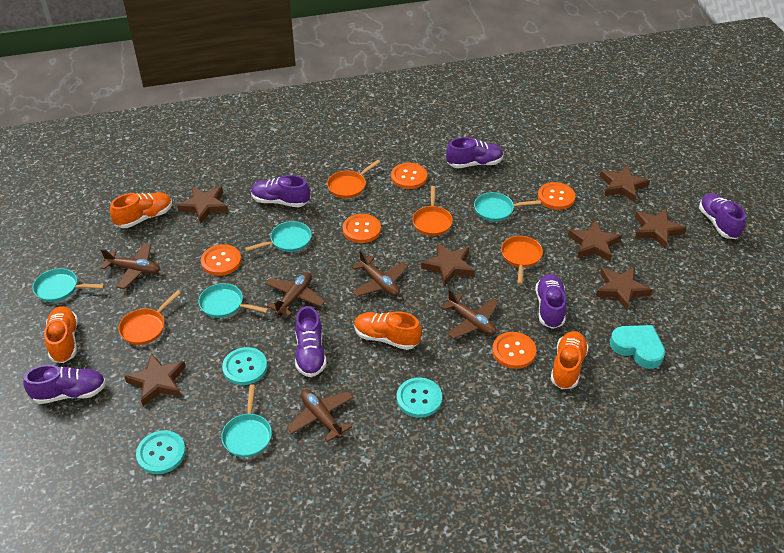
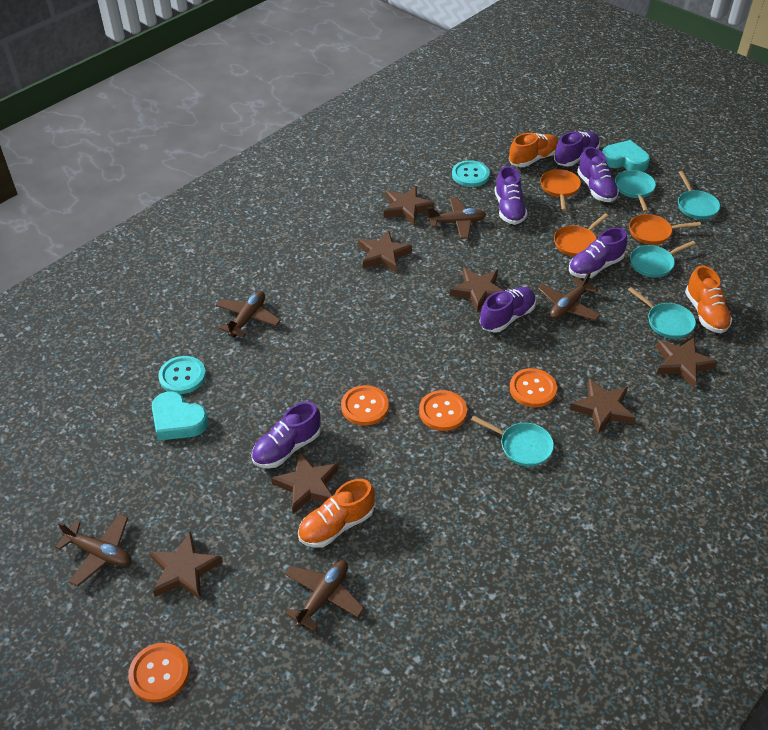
orange button: 5 -> 4
orange pan: 4 -> 3
orange shoe: 4 -> 3
turquoise button: 3 -> 2
turquoise heart: 1 -> 2

